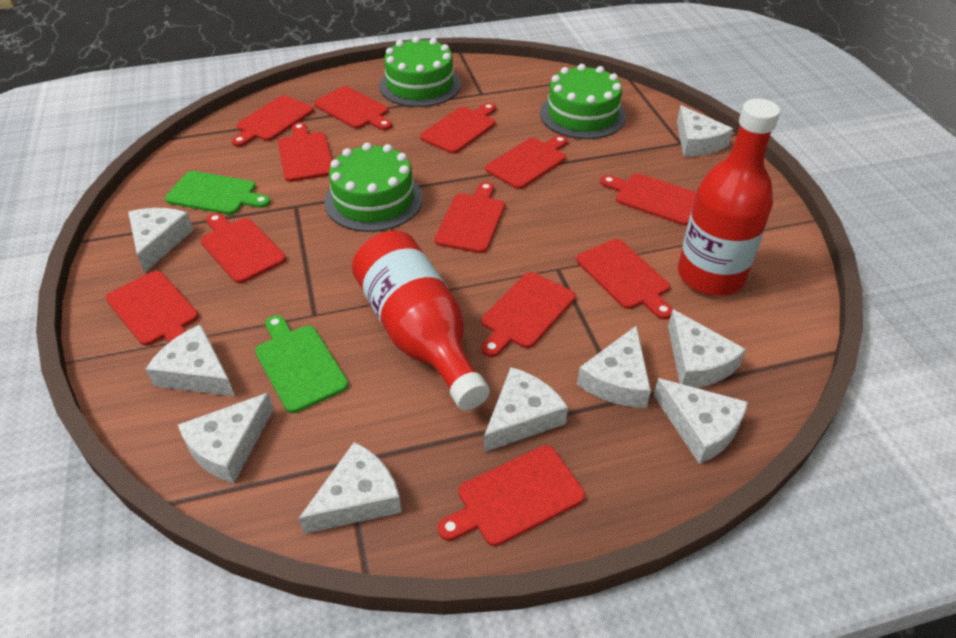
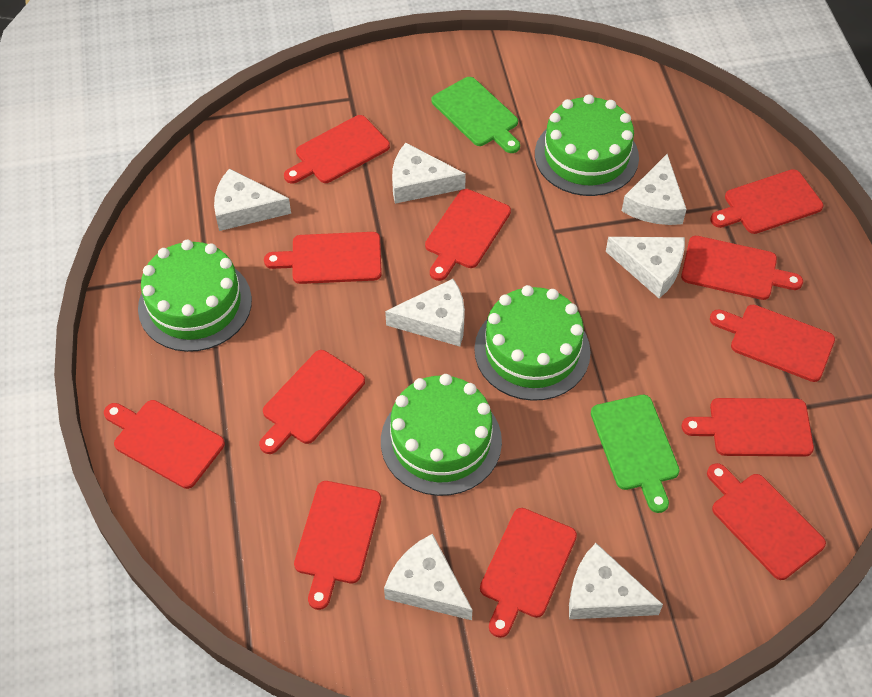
green cake: 3 -> 4
red bottle: 2 -> 0
white cheese: 9 -> 7

